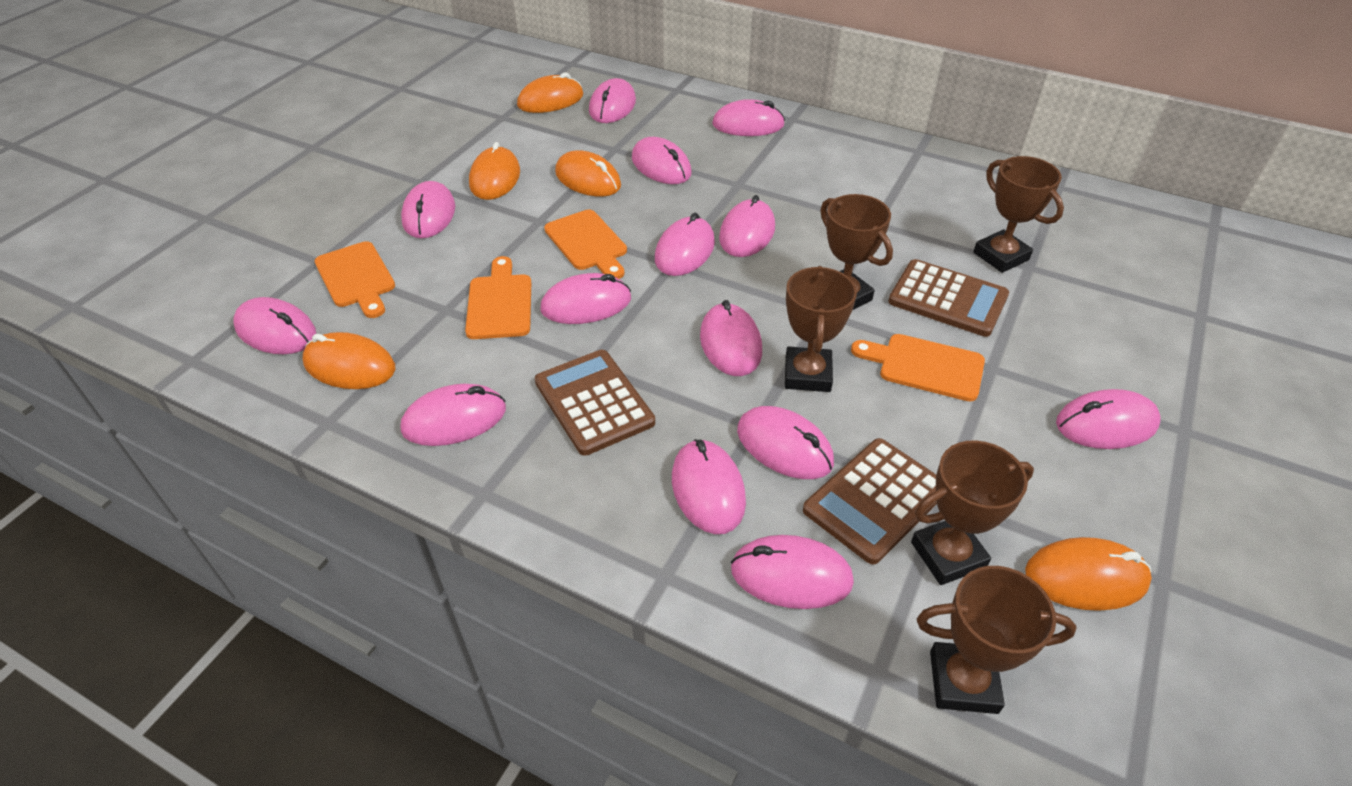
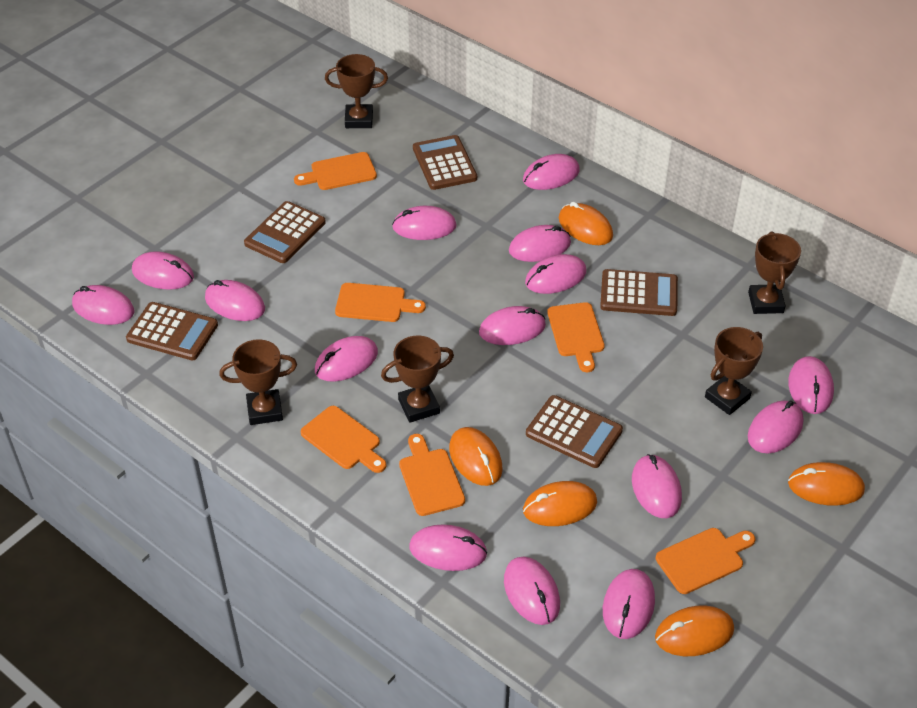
brown calculator: 3 -> 5
orange cutting board: 4 -> 6
pink mouse: 14 -> 15

